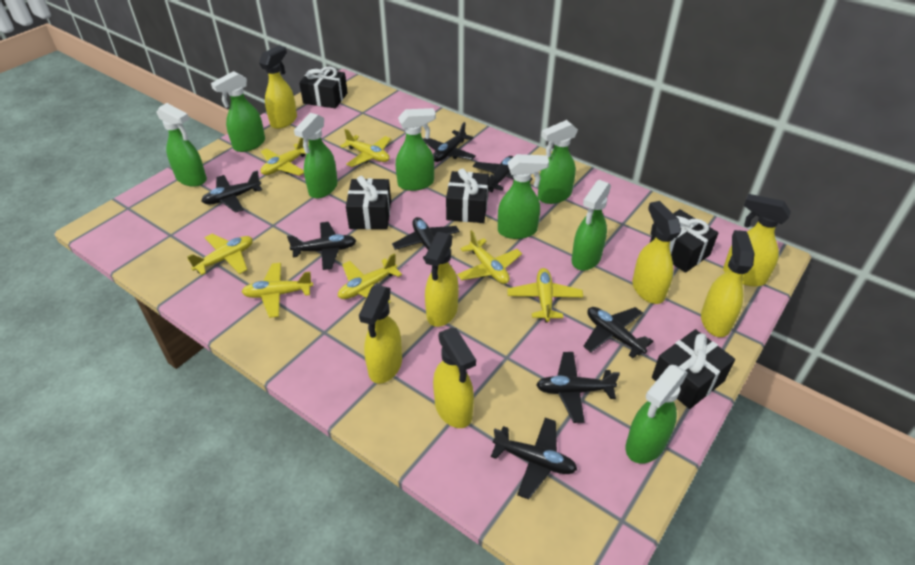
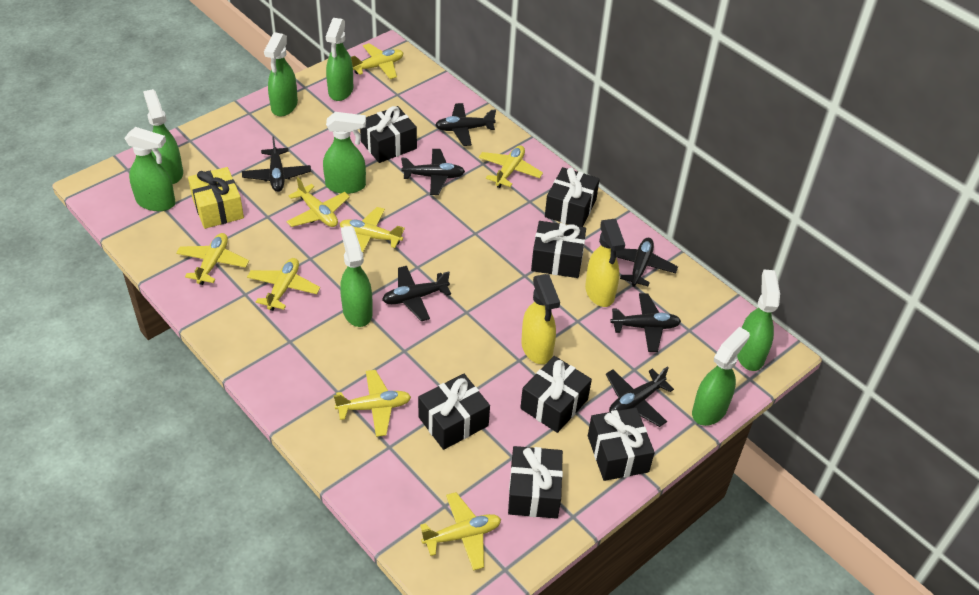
black gift: 5 -> 7
black plane: 8 -> 7
yellow gift: 0 -> 1
yellow plane: 7 -> 8
yellow spray bottle: 7 -> 2

